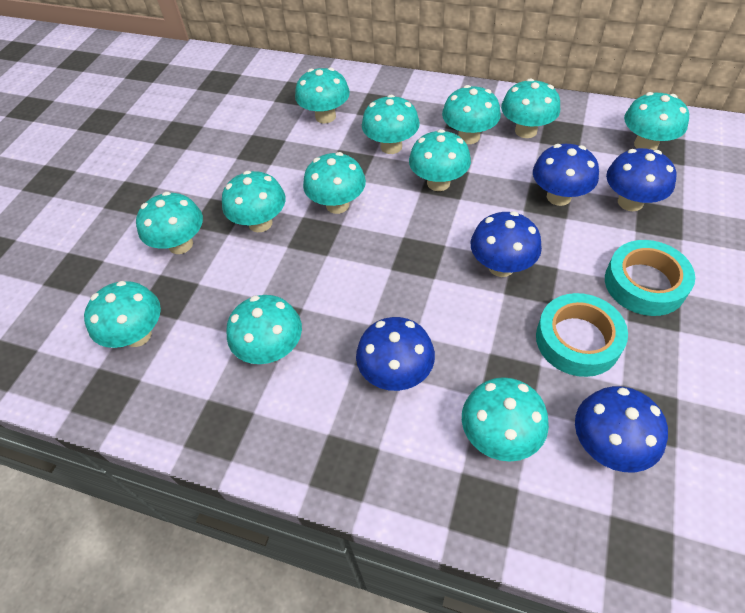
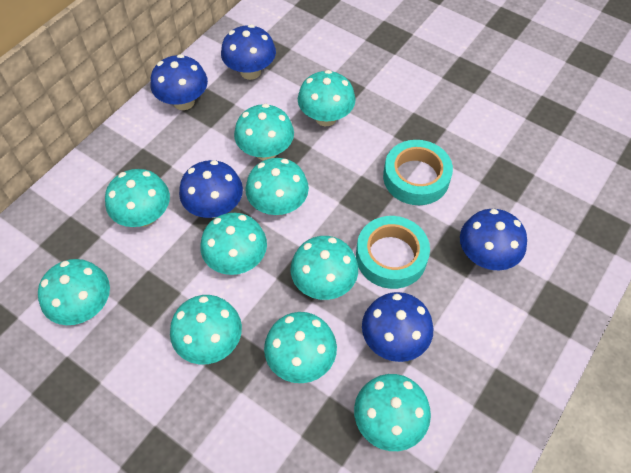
turquoise mushroom: 12 -> 10

